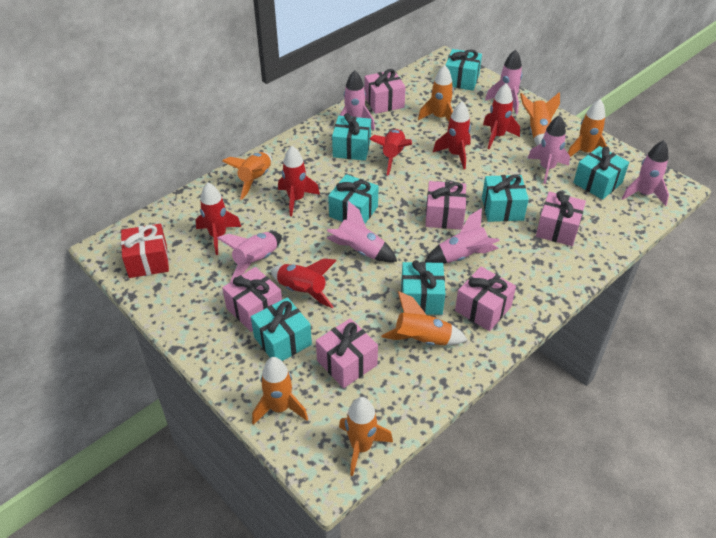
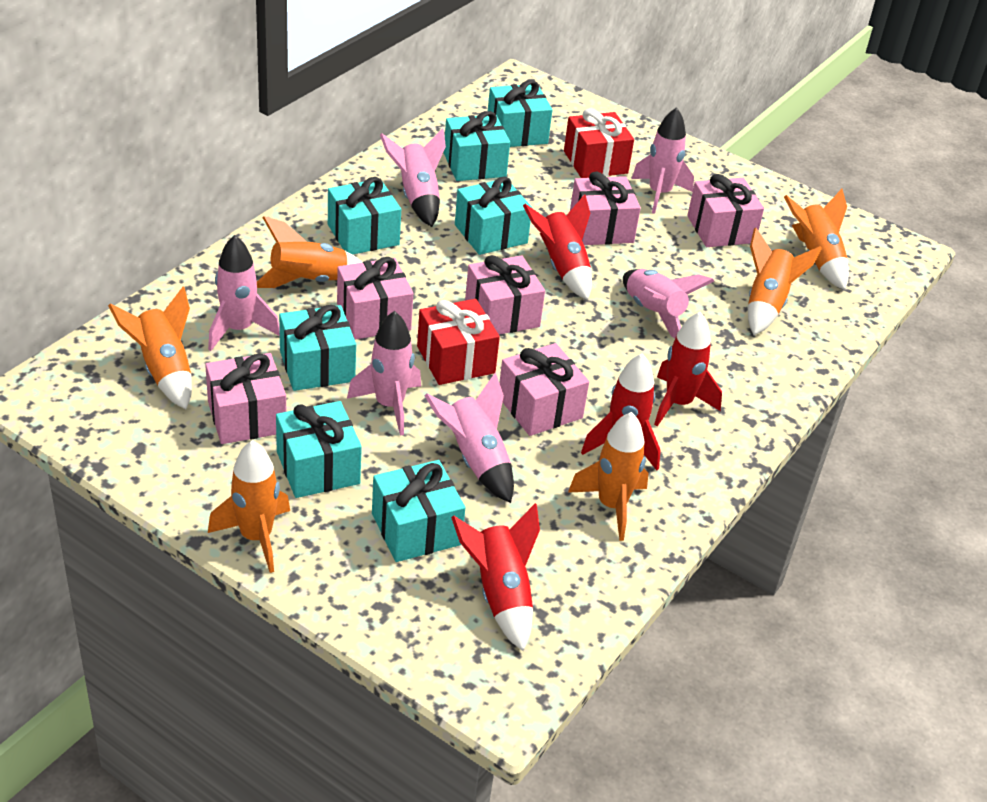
orange rocket: 7 -> 6
pink rocket: 7 -> 6
red gift: 1 -> 2
red rocket: 6 -> 4

